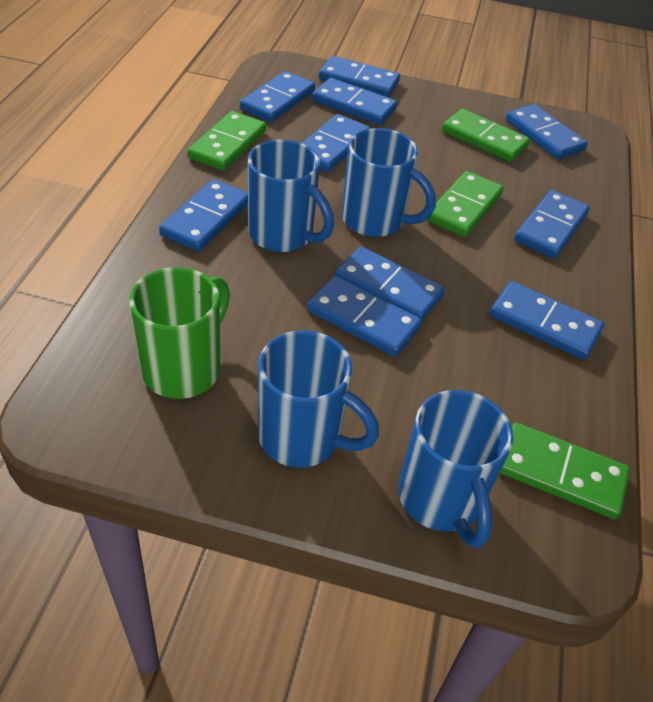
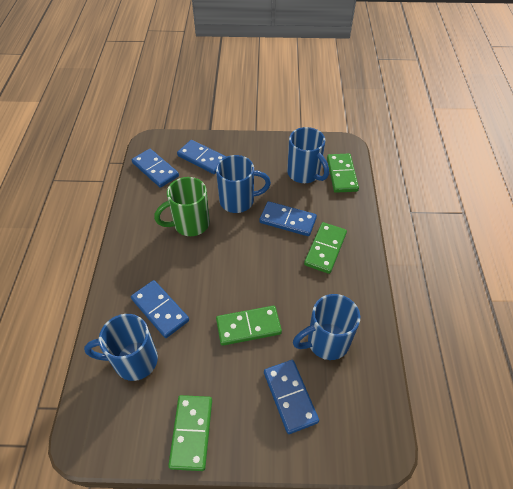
blue domino: 10 -> 5

